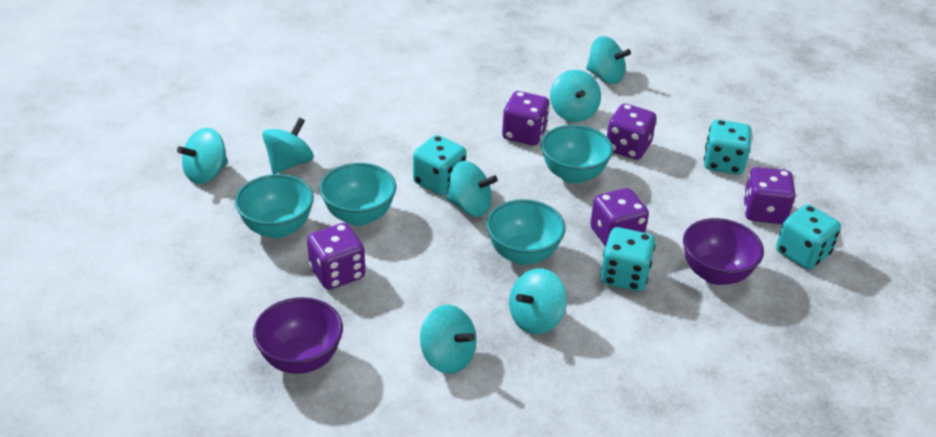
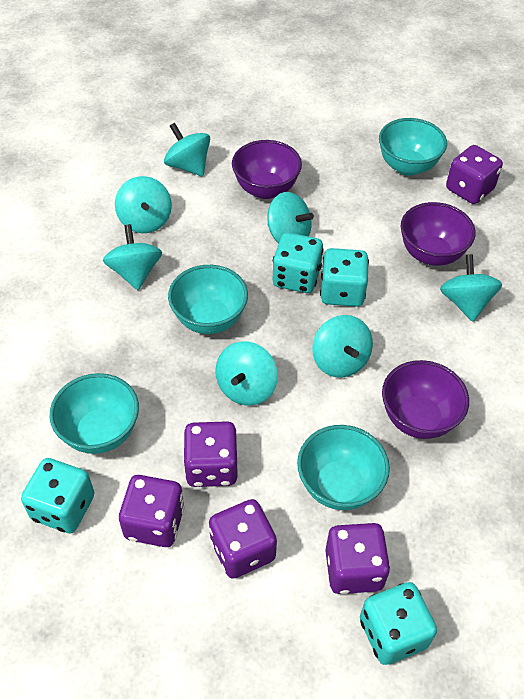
purple bowl: 2 -> 3

